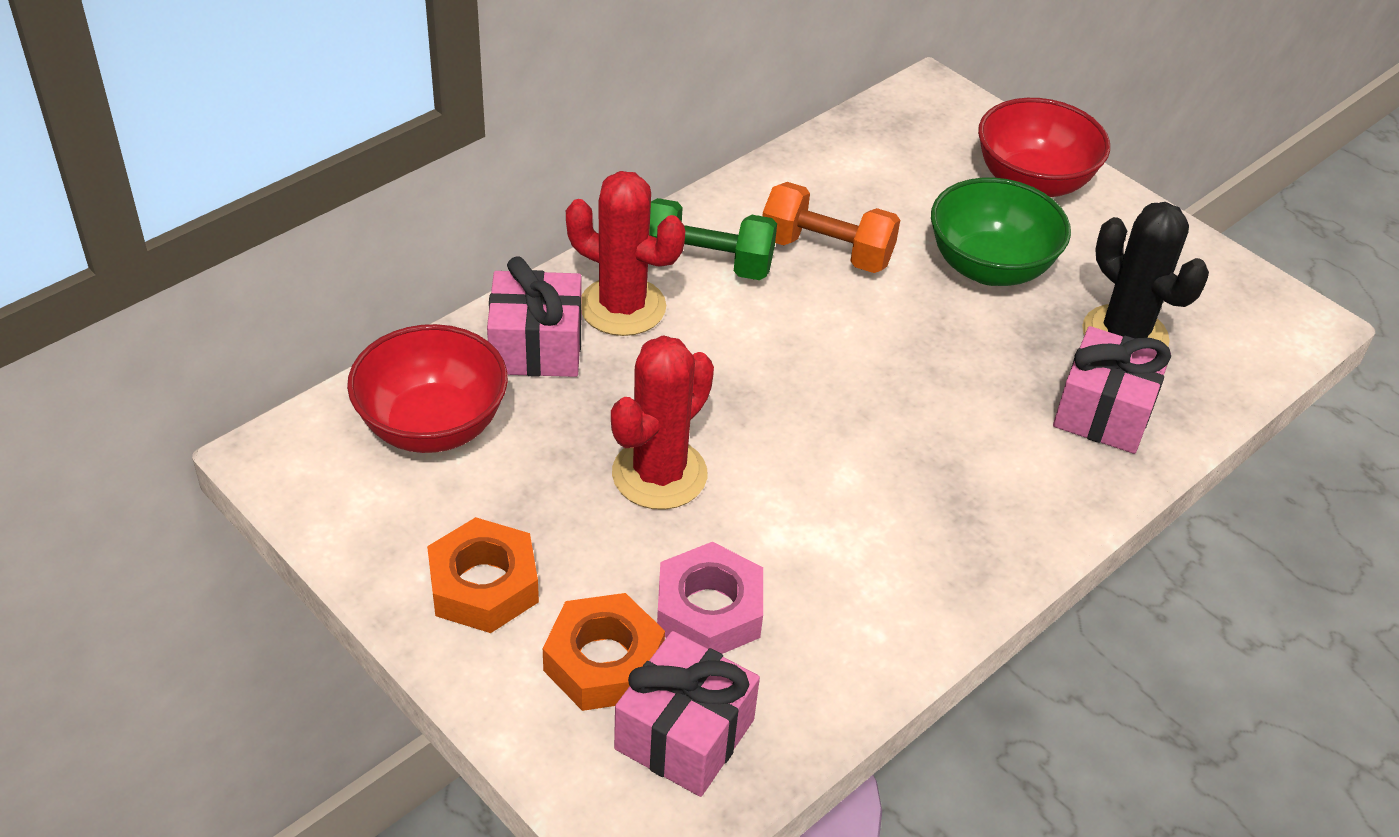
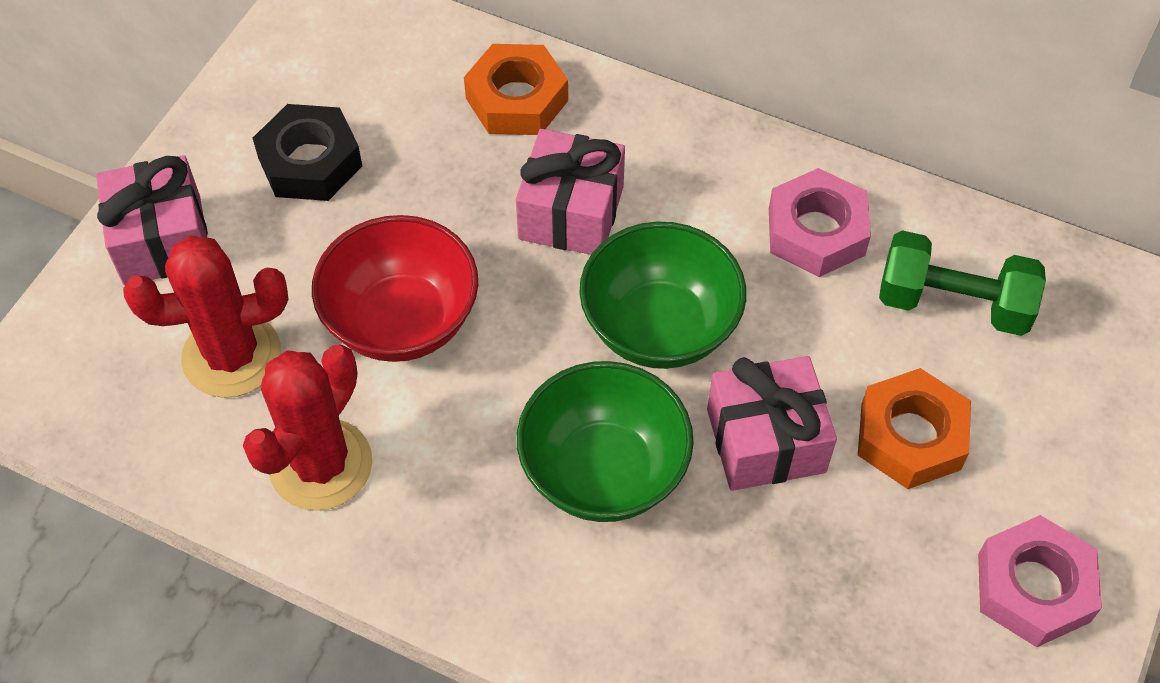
black cactus: 1 -> 0
black nut: 0 -> 1
green bowl: 1 -> 2
orange dumbbell: 1 -> 0
pink nut: 1 -> 2
red bowl: 2 -> 1

